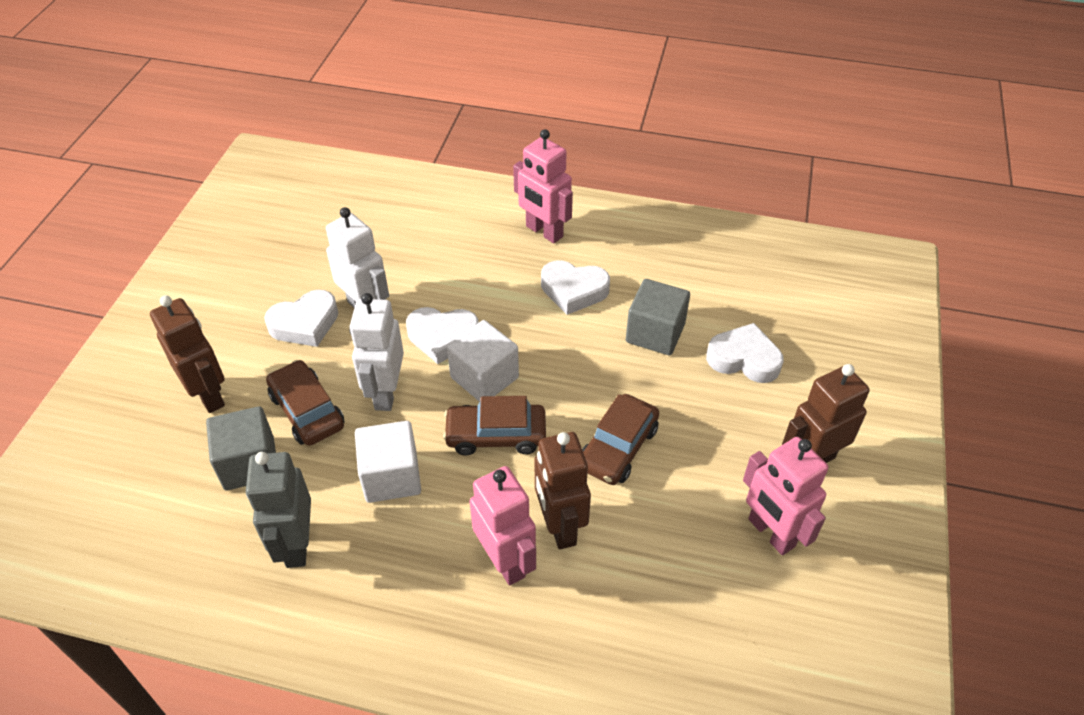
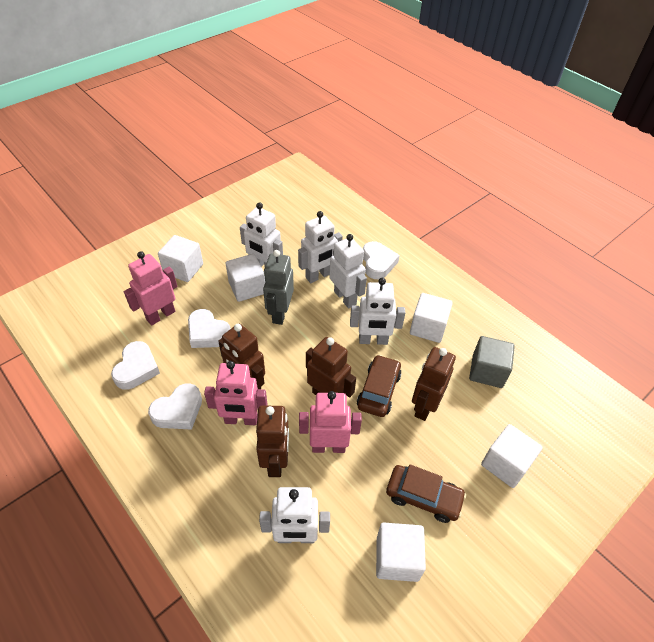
brown car: 3 -> 2
brown robot: 3 -> 4
grey cube: 2 -> 1
white cube: 2 -> 5
white robot: 2 -> 5

